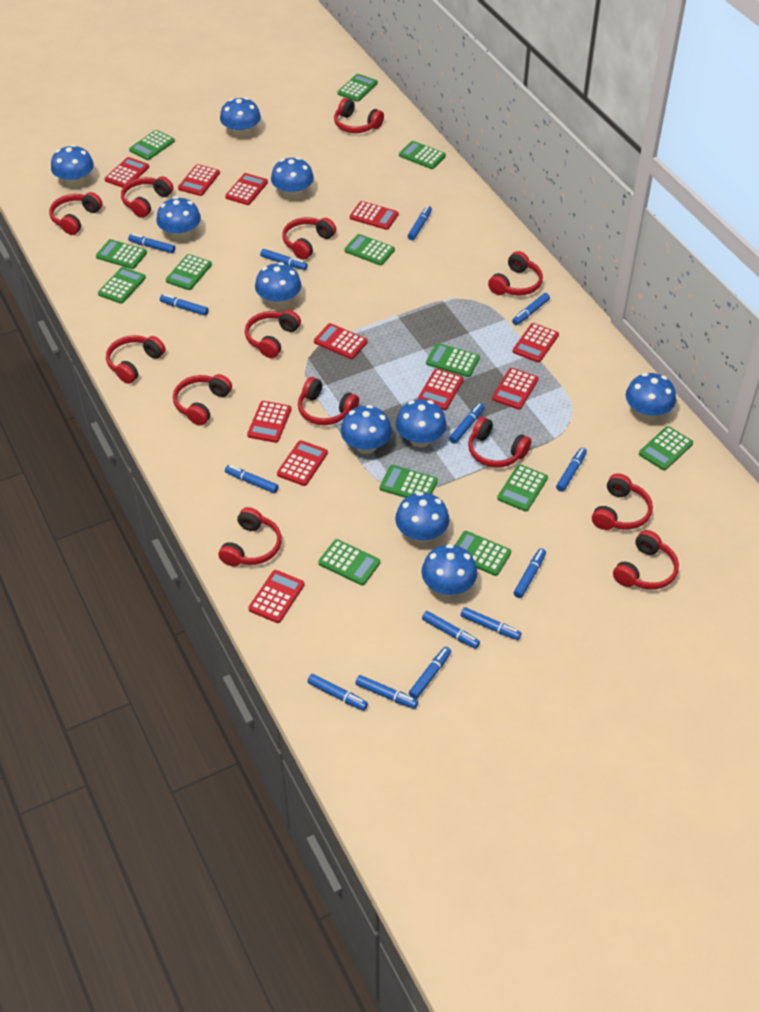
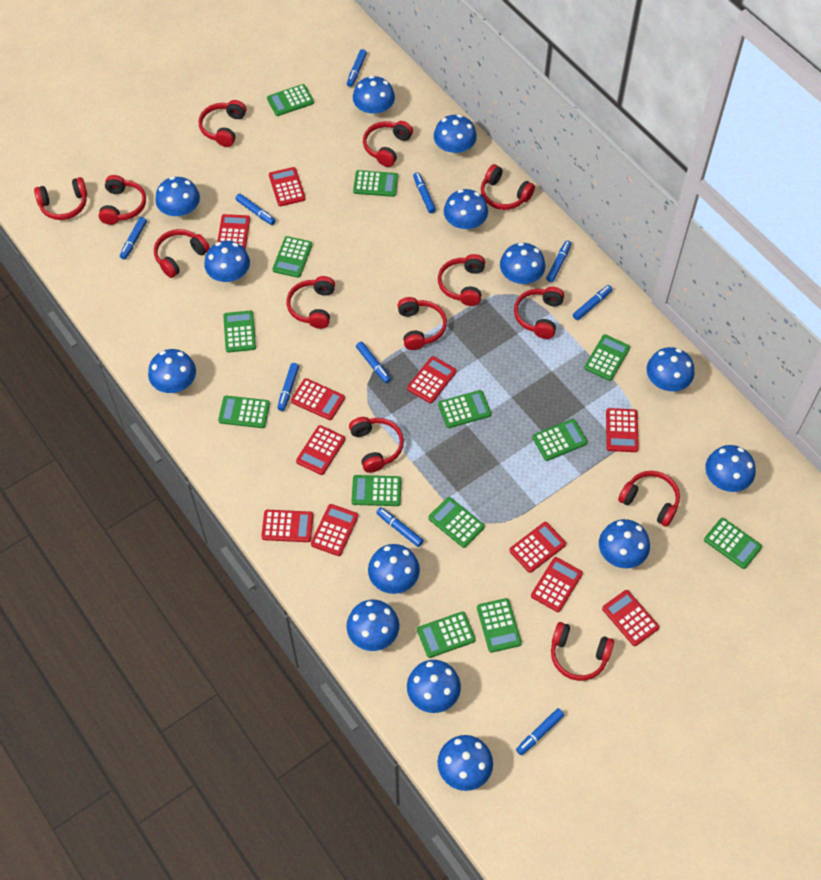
blue marker: 14 -> 10
blue mushroom: 10 -> 14

